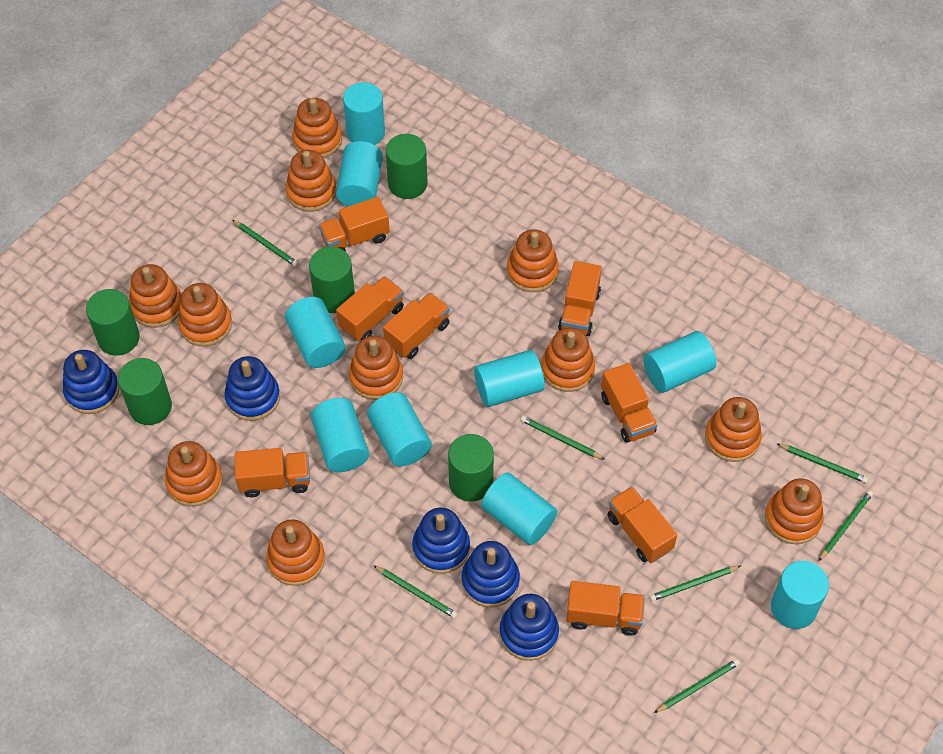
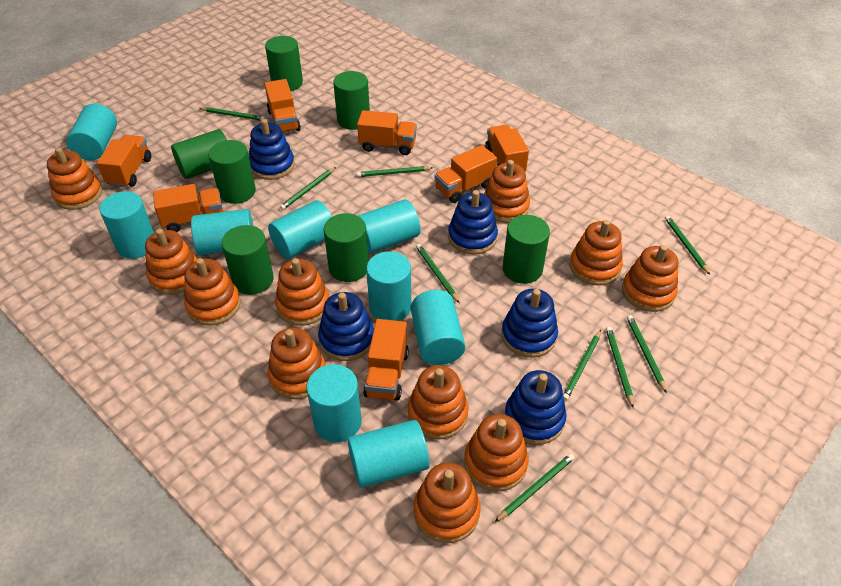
green cylinder: 5 -> 7
green pencil: 7 -> 9
orange truck: 8 -> 7

